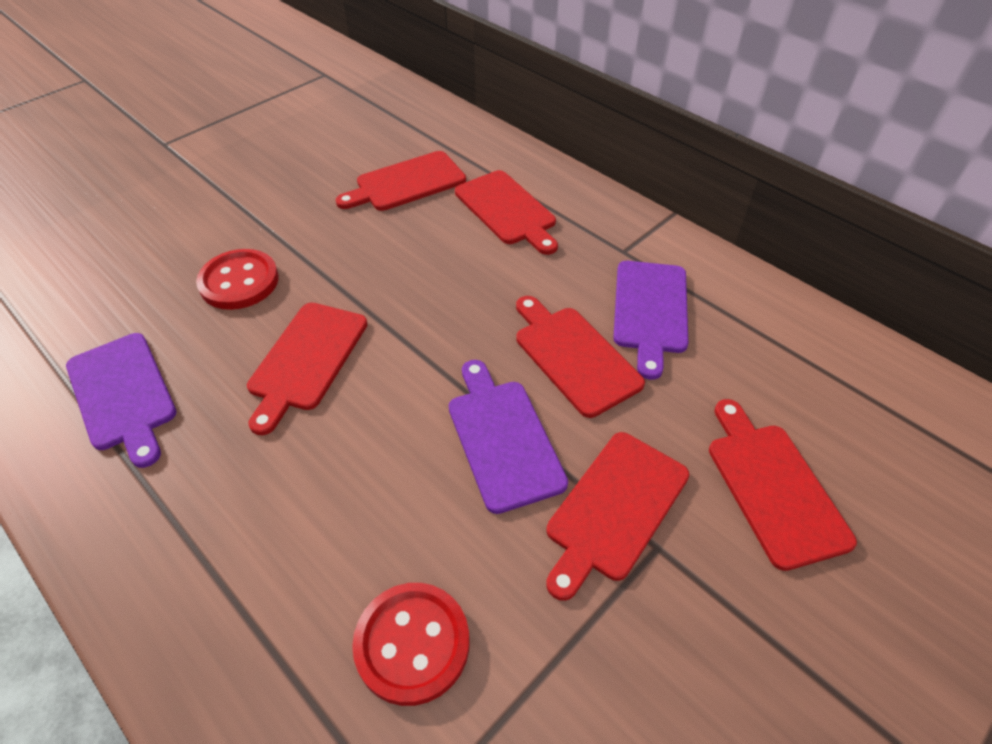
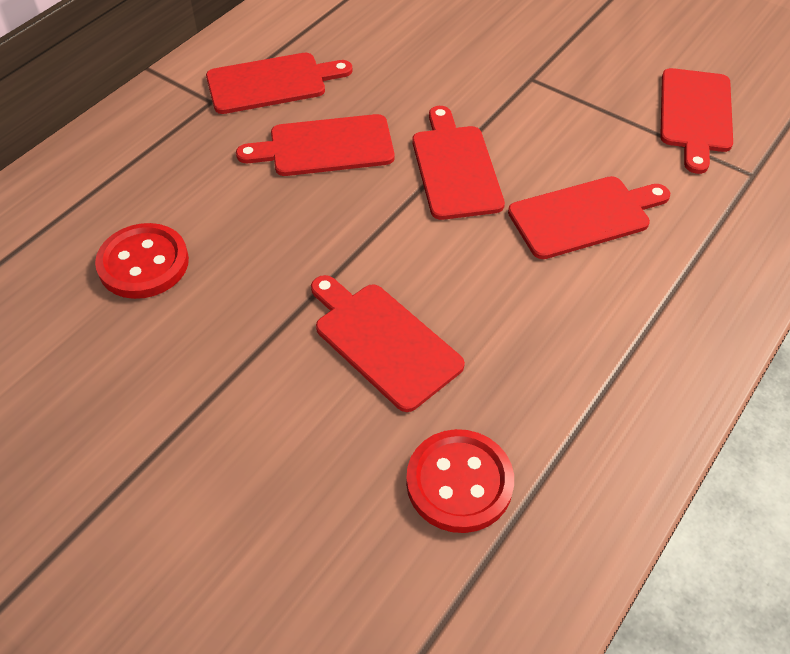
purple cutting board: 3 -> 0

